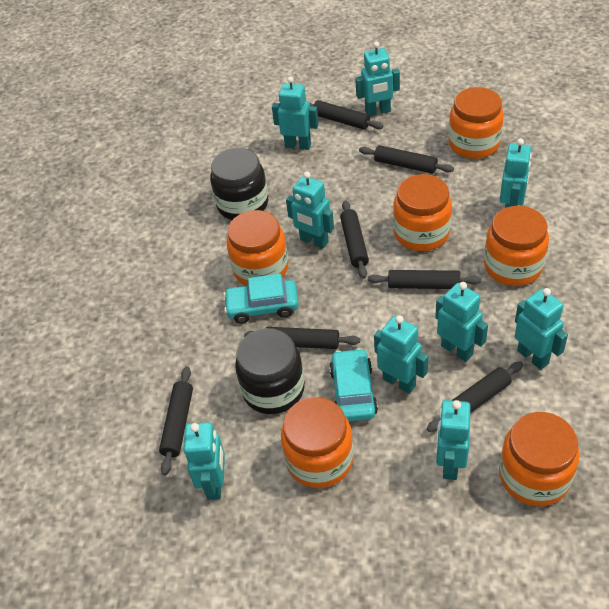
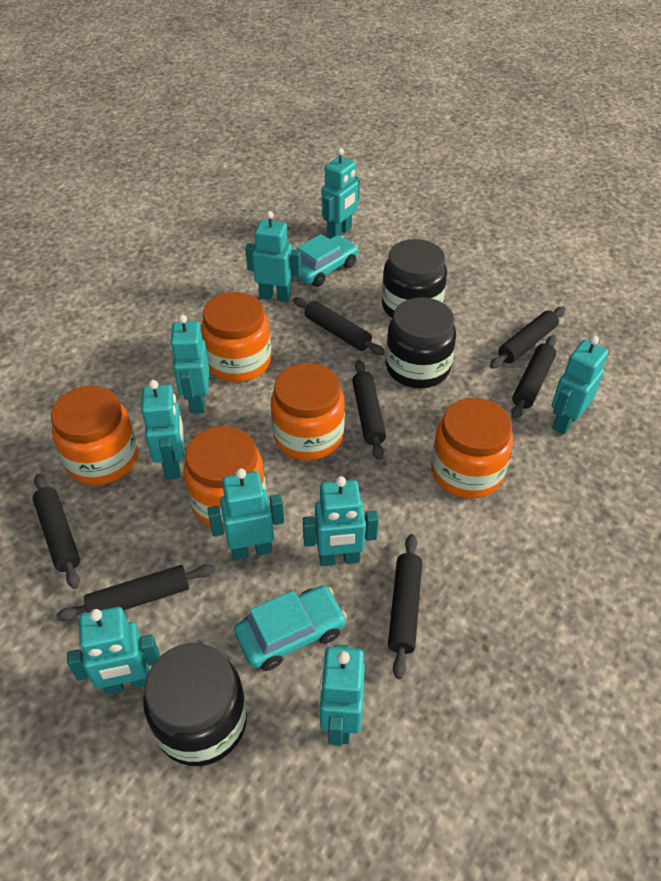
black jar: 2 -> 3
orange jar: 6 -> 5

